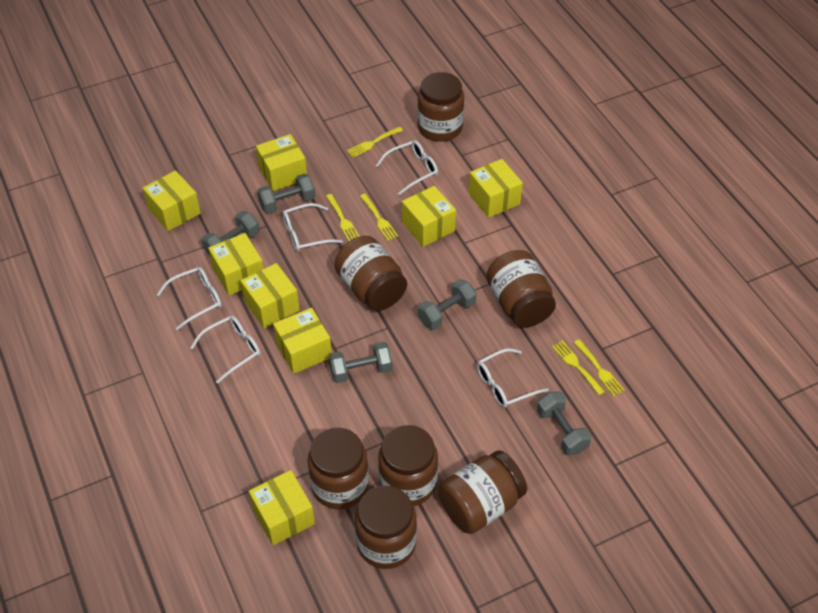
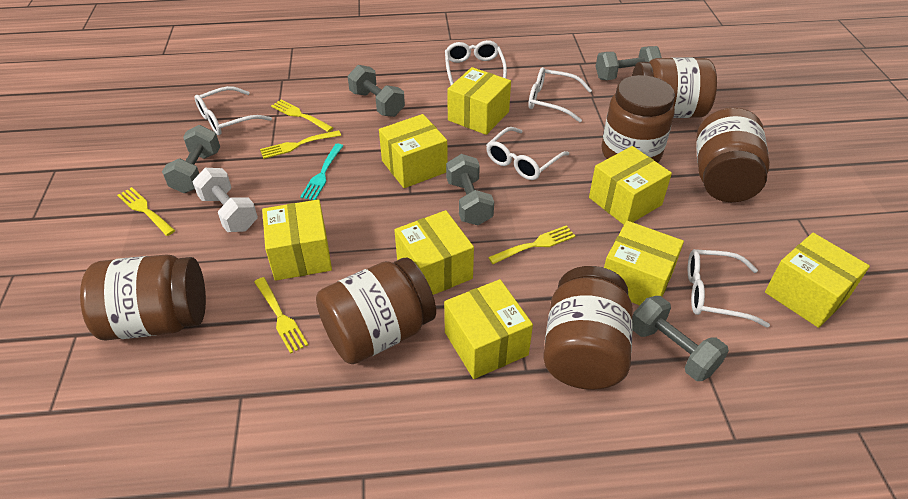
brown jar: 7 -> 6
turquoise fork: 0 -> 1
white dumbbell: 0 -> 1

